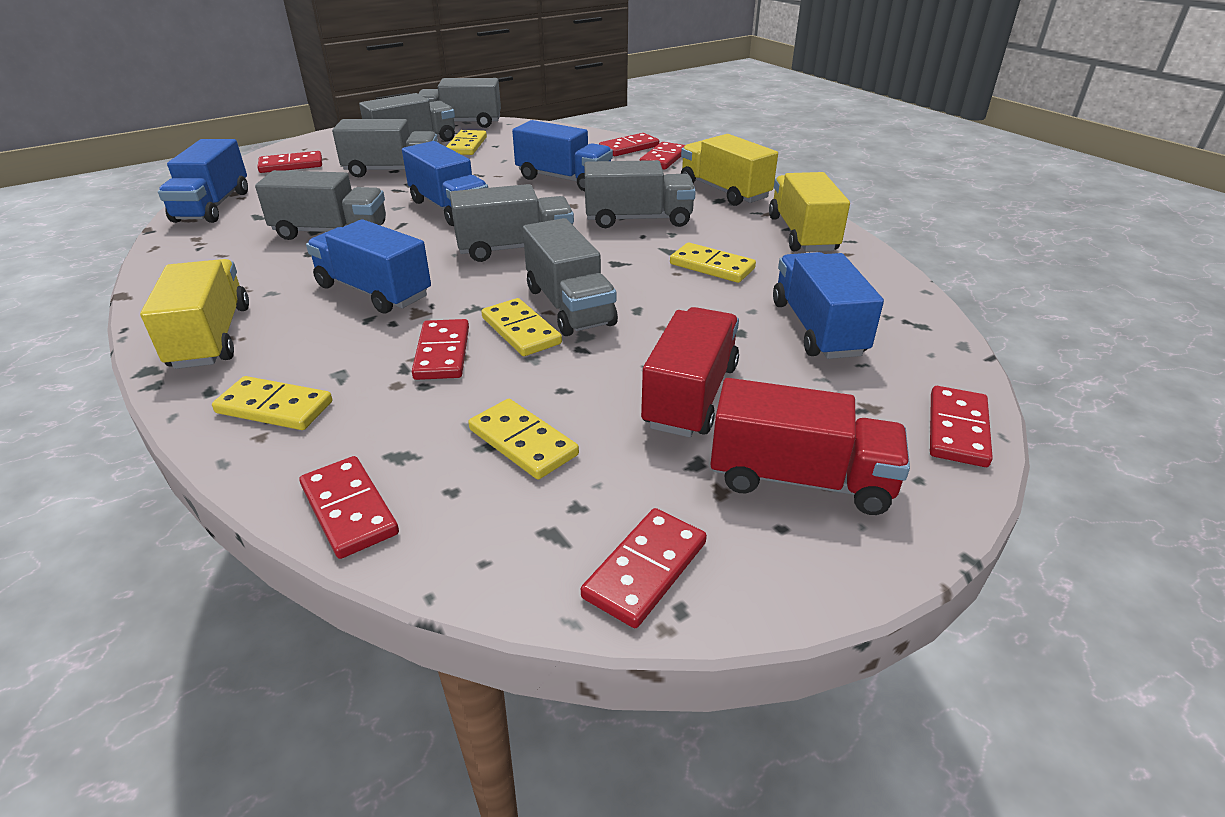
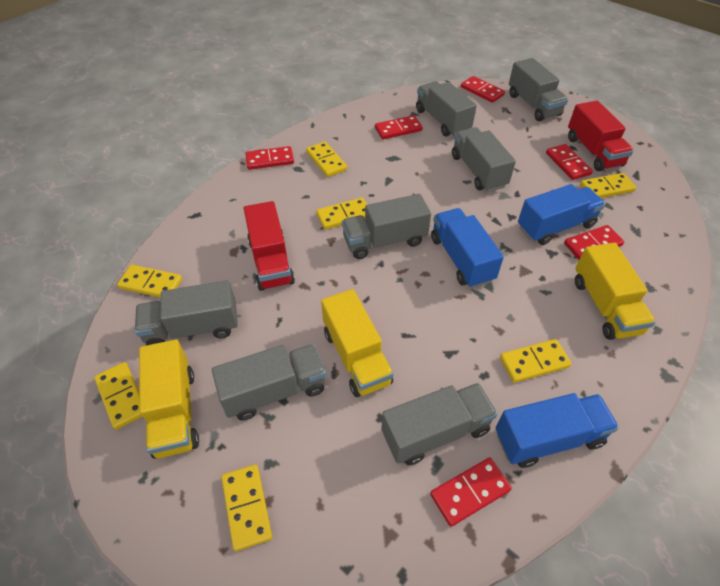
blue truck: 5 -> 3
red domino: 7 -> 6
yellow domino: 5 -> 7

